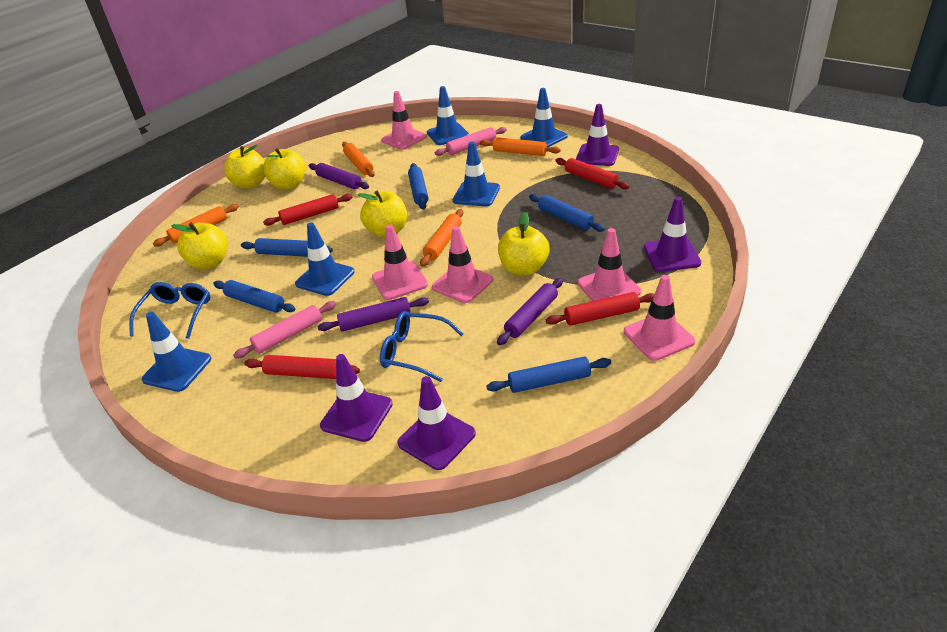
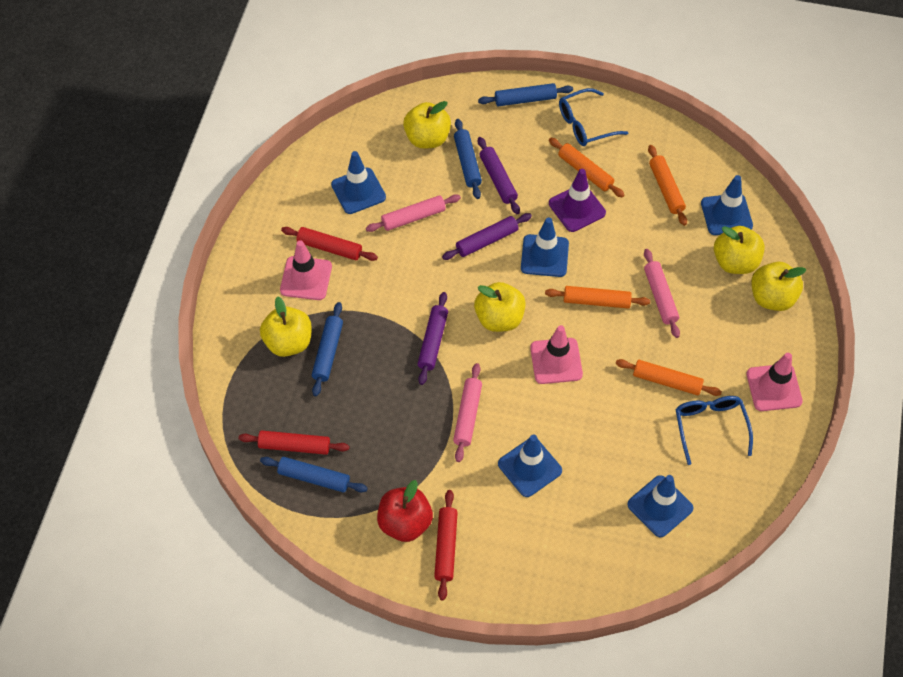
blue rolling pin: 5 -> 4
pink rolling pin: 2 -> 3
pink traffic cone: 5 -> 3
purple traffic cone: 4 -> 1
red apple: 0 -> 1
red rolling pin: 4 -> 3

